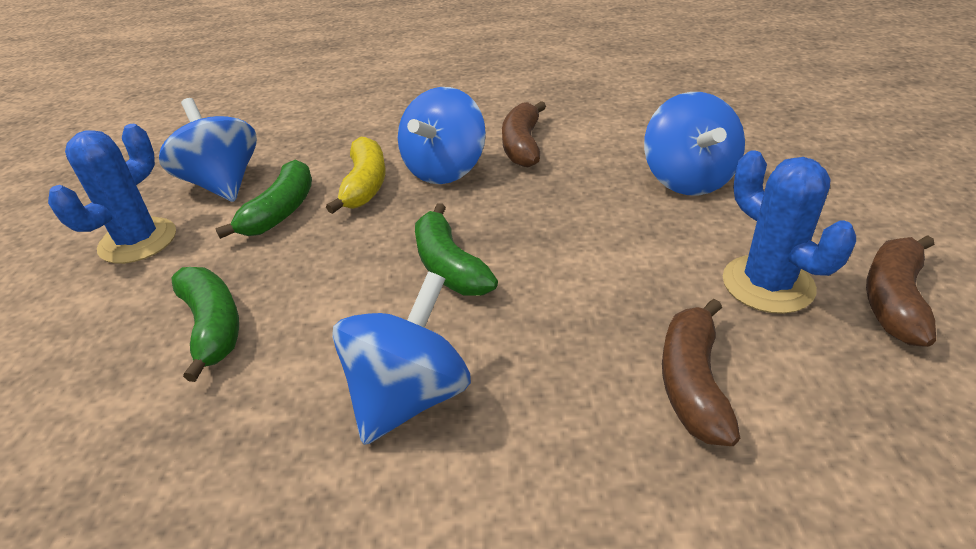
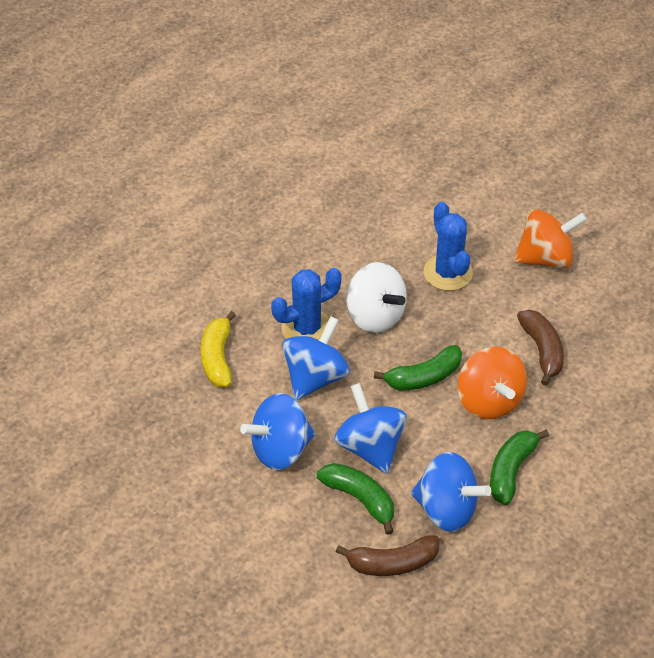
brown banana: 3 -> 2
orange spinning top: 0 -> 2
white spinning top: 0 -> 1

